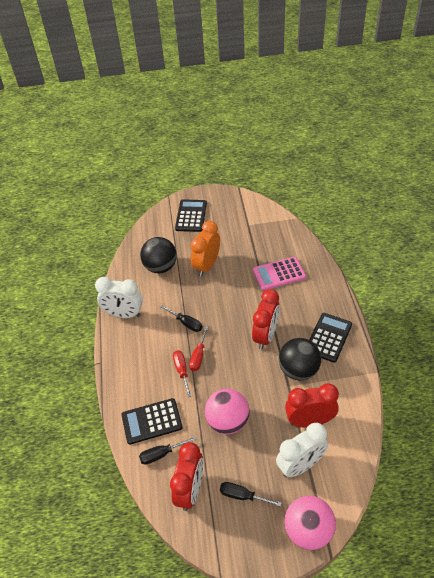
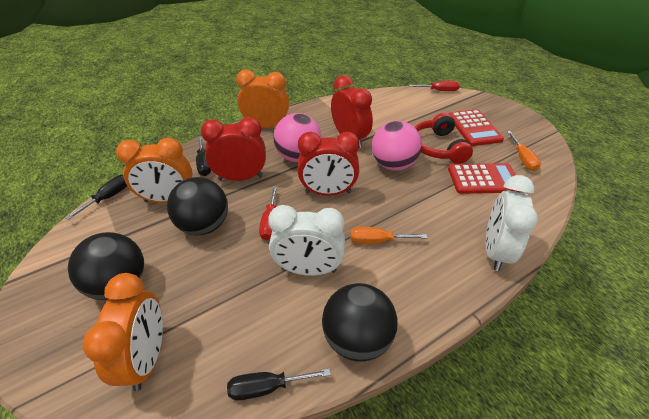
black ball: 2 -> 3
black calculator: 3 -> 0
orange clock: 1 -> 3
orange screwdriver: 0 -> 2
pink calculator: 1 -> 0
red calculator: 0 -> 2
red headphones: 0 -> 1

